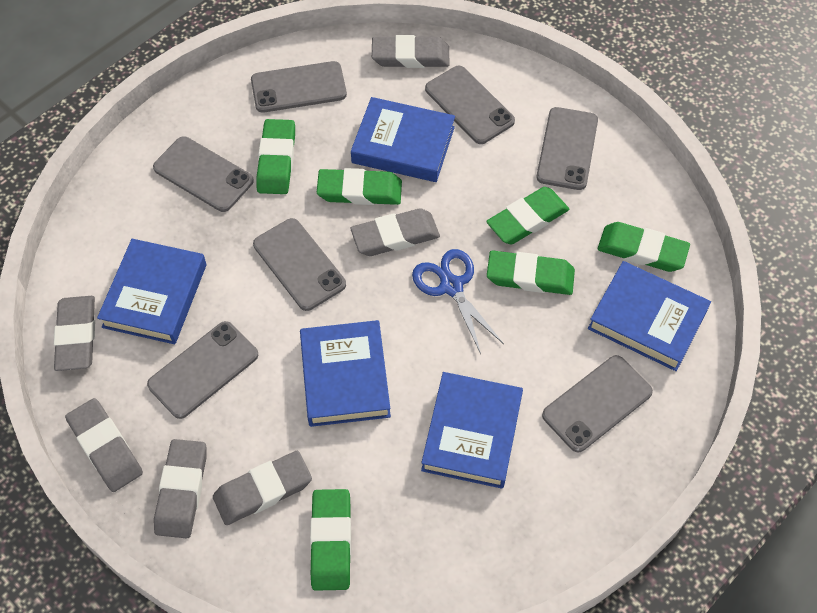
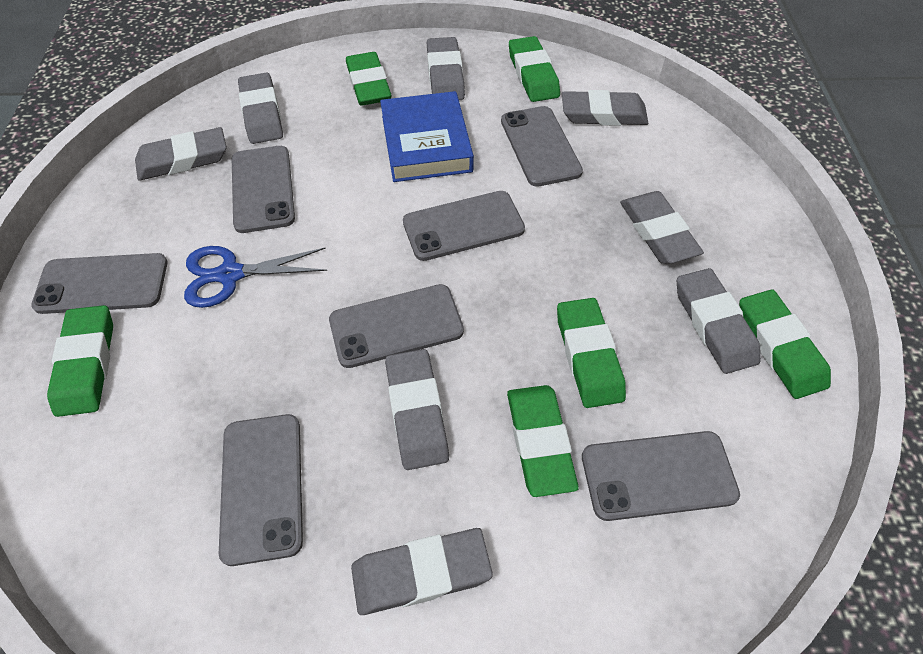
blue book: 5 -> 1
grey eraser: 6 -> 8

